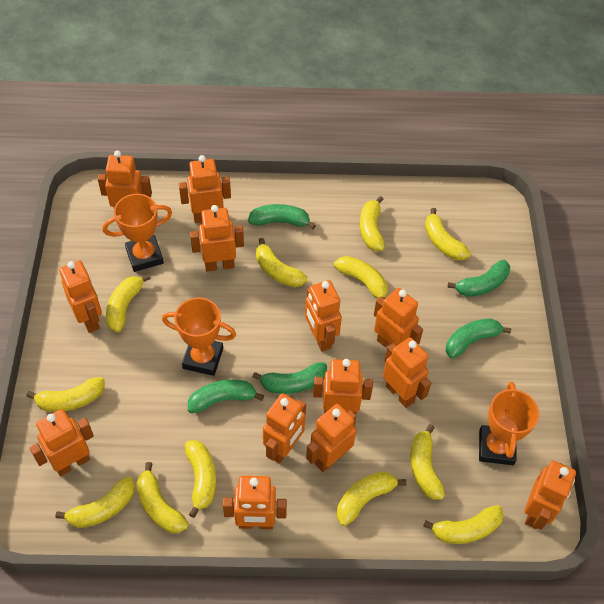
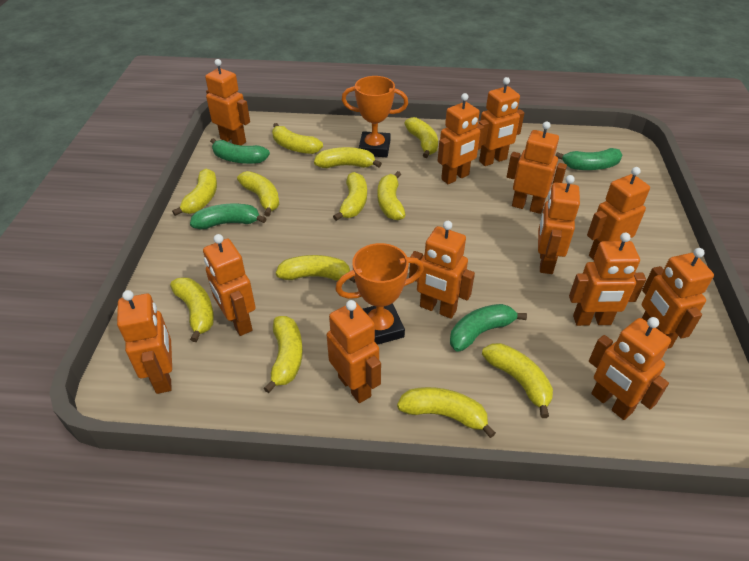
green banana: 5 -> 4
orange trophy: 3 -> 2

